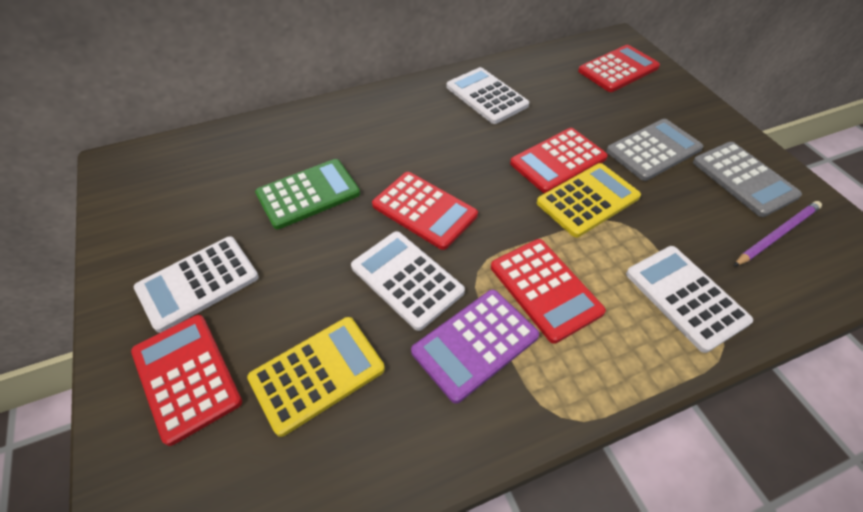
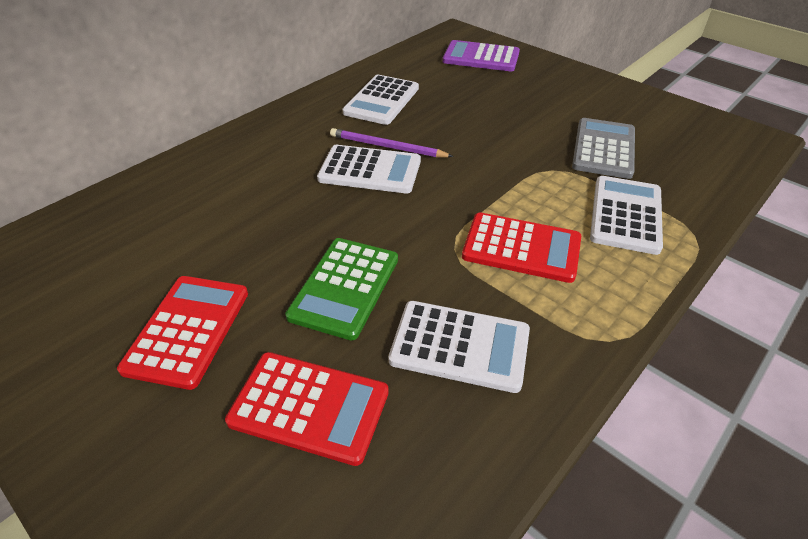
grey calculator: 2 -> 1
red calculator: 5 -> 3
yellow calculator: 2 -> 0

